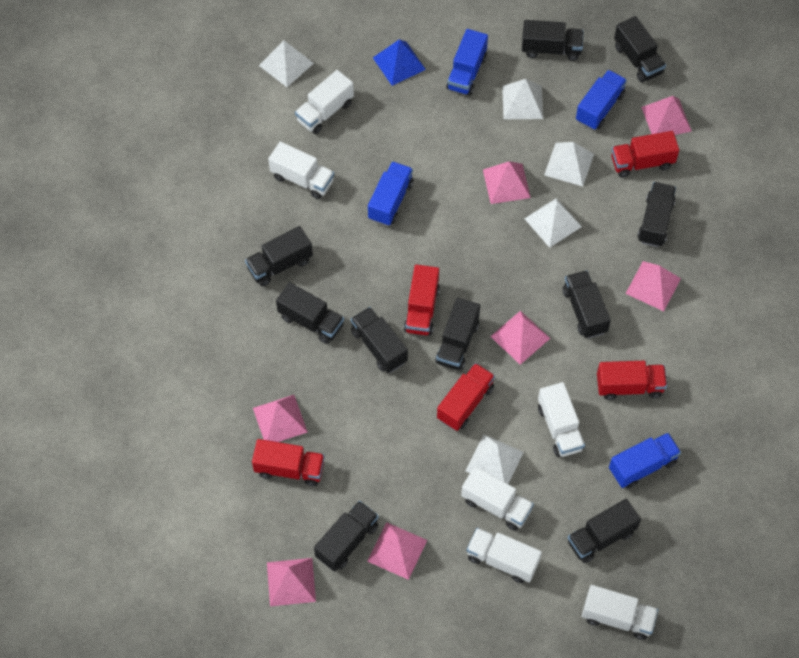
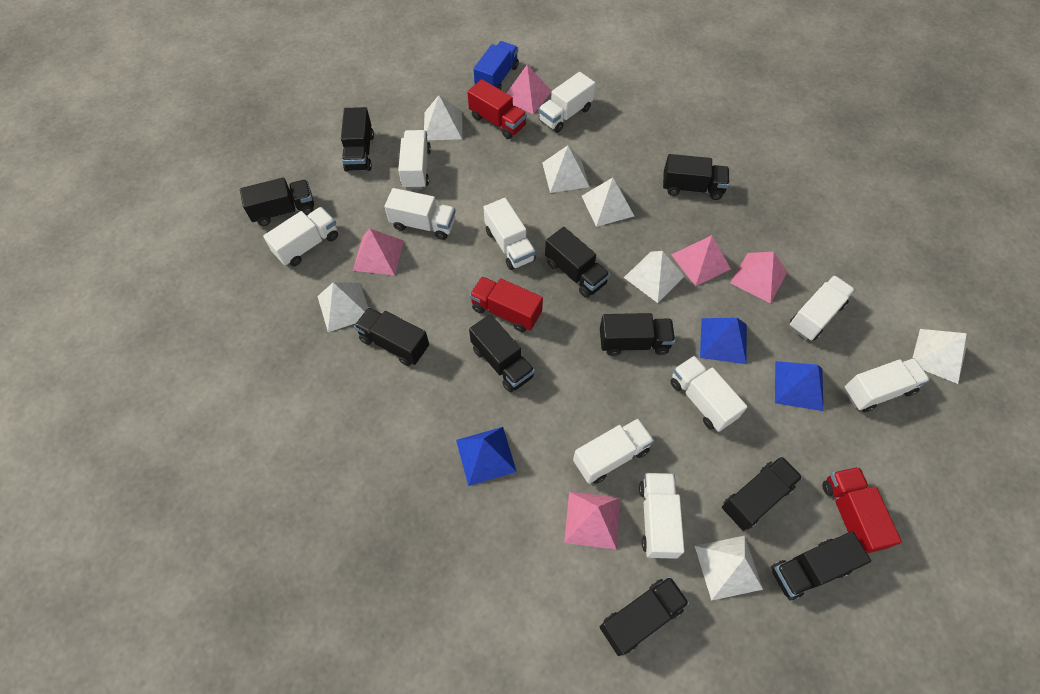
blue pyramid: 1 -> 3
blue truck: 4 -> 1
pink pyramid: 7 -> 5
red truck: 5 -> 3
white pyramid: 5 -> 7
white truck: 6 -> 10

